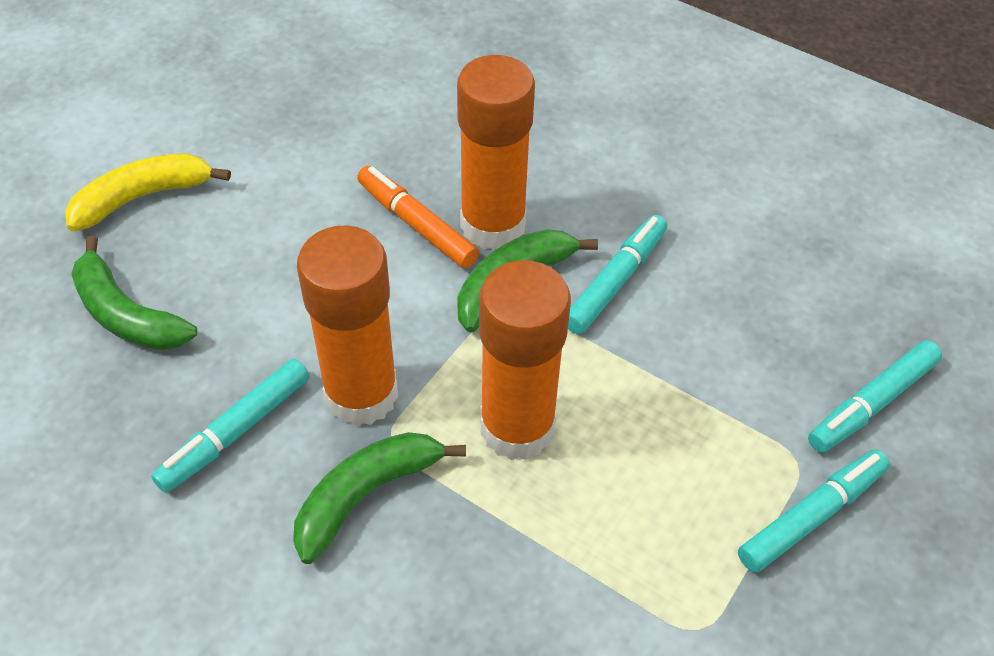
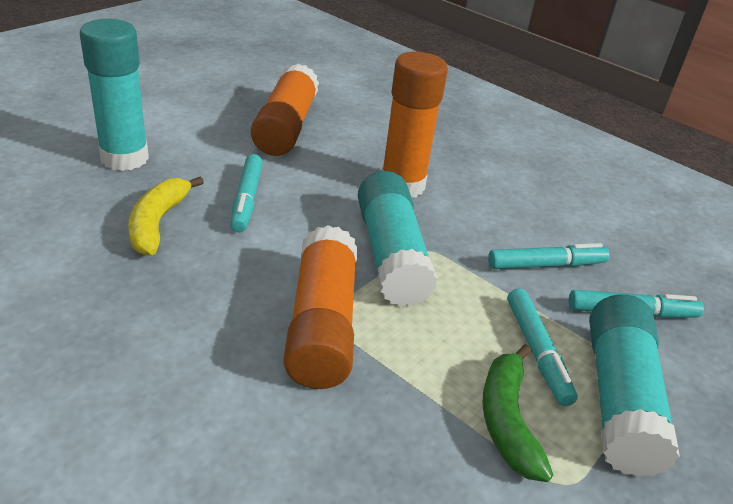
green banana: 3 -> 1
orange marker: 1 -> 0
turquoise glue stick: 0 -> 3

